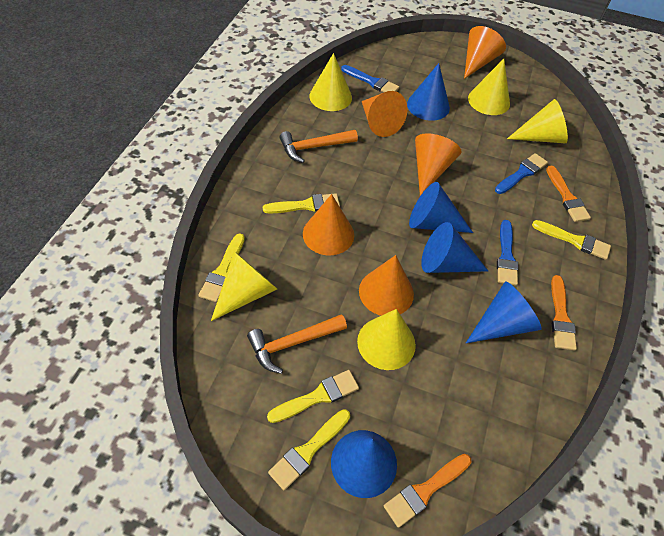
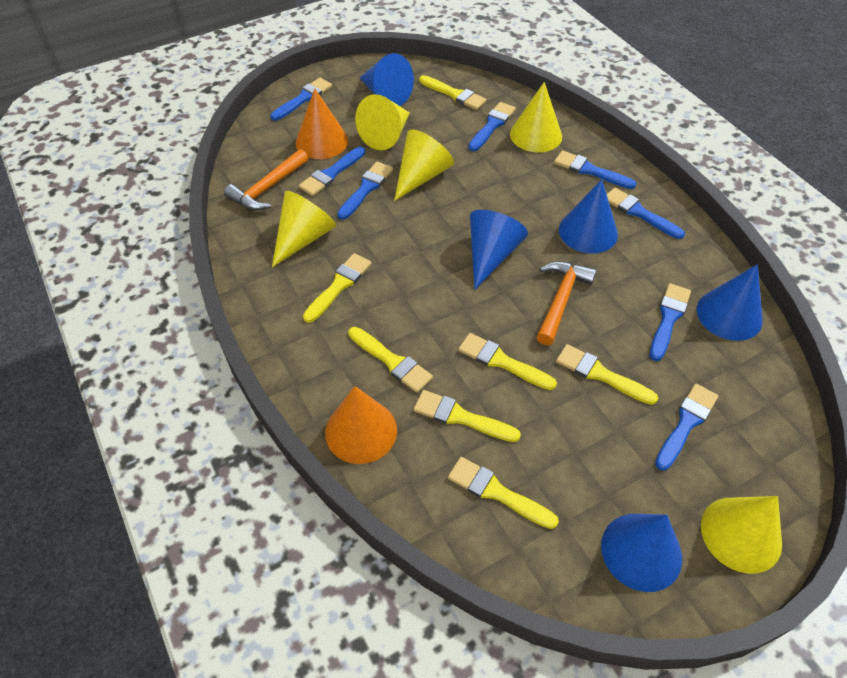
blue brush: 3 -> 8
orange brush: 3 -> 0
orange cone: 5 -> 2
yellow brush: 5 -> 7

